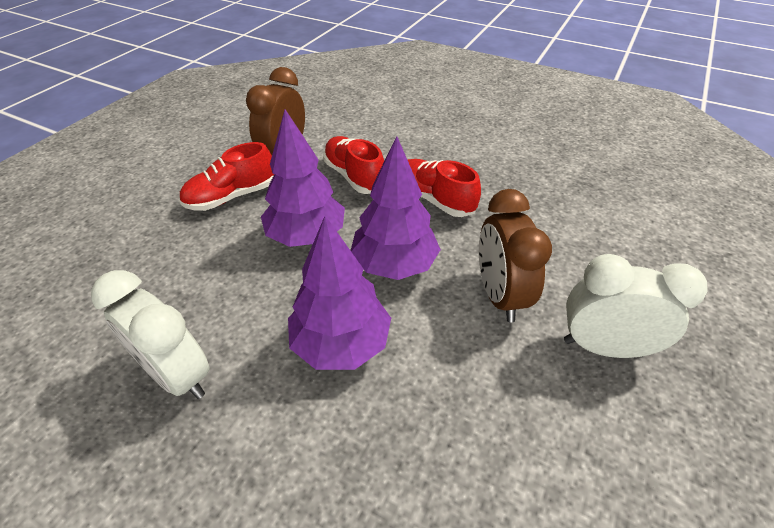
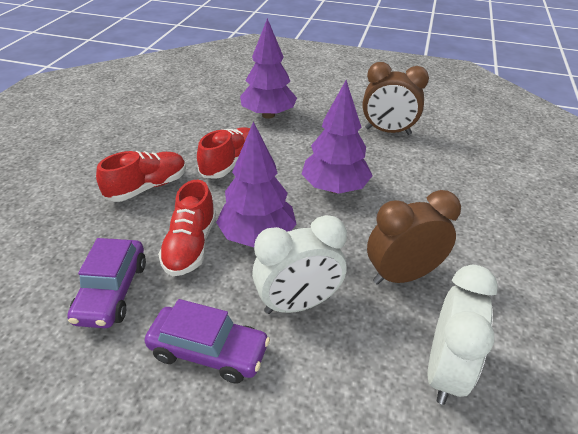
purple car: 0 -> 2

